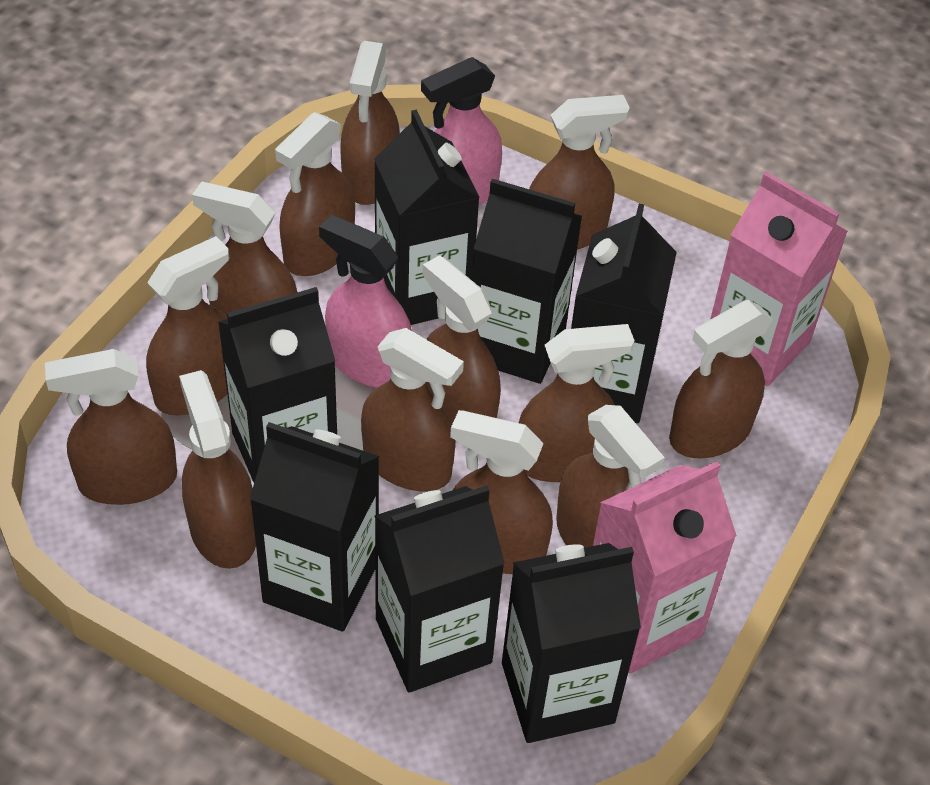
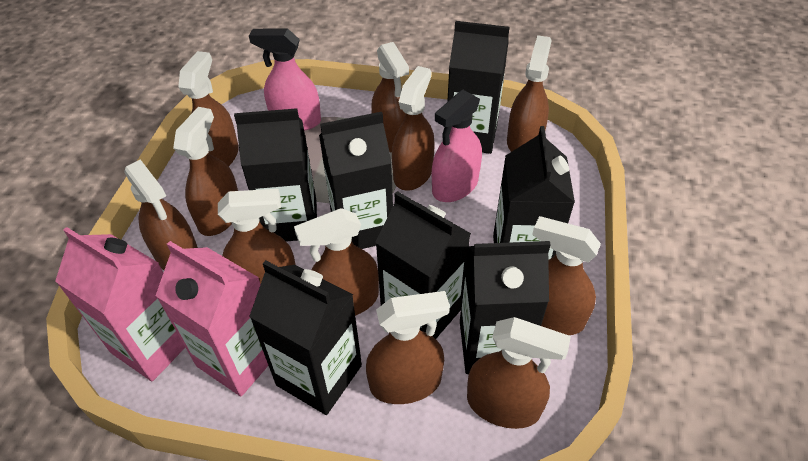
brown spray bottle: 13 -> 11

